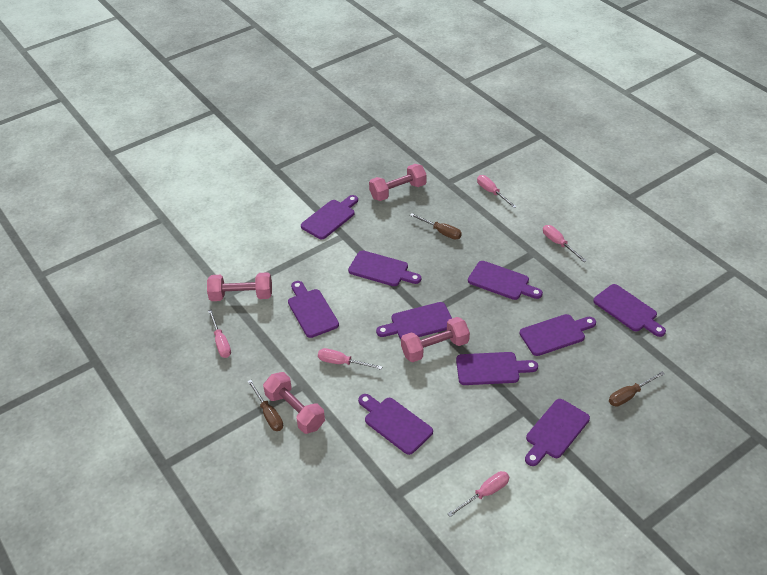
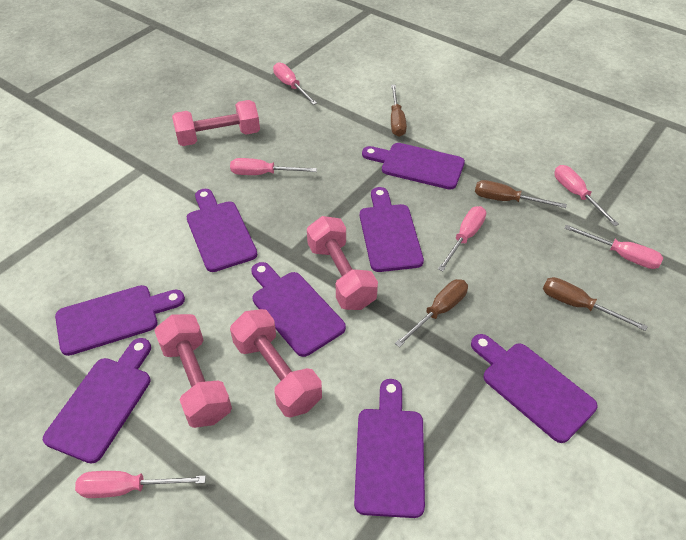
brown screwdriver: 3 -> 4
pink screwdriver: 5 -> 6
purple cutting board: 10 -> 8

